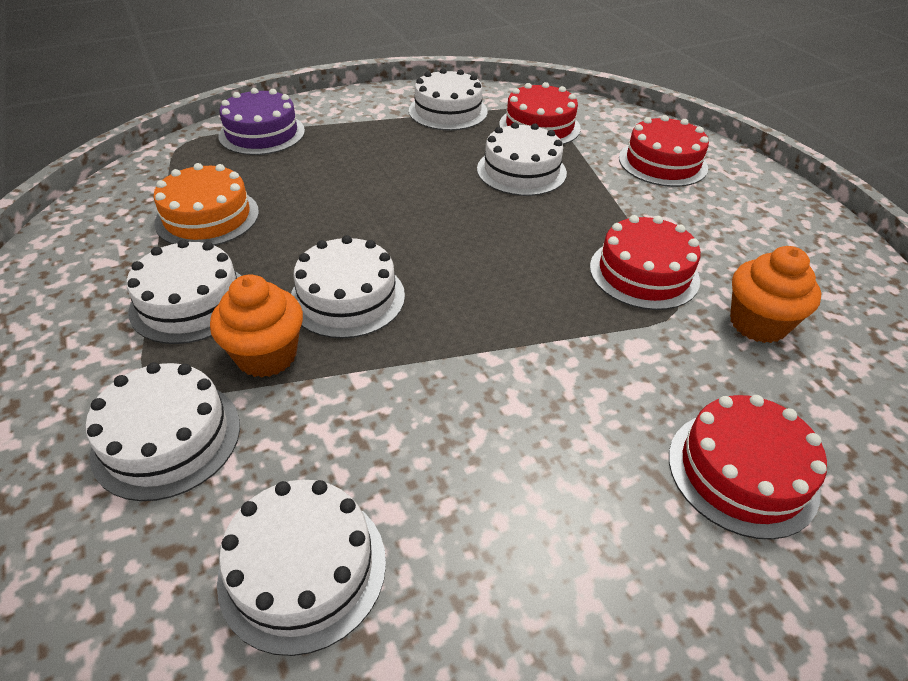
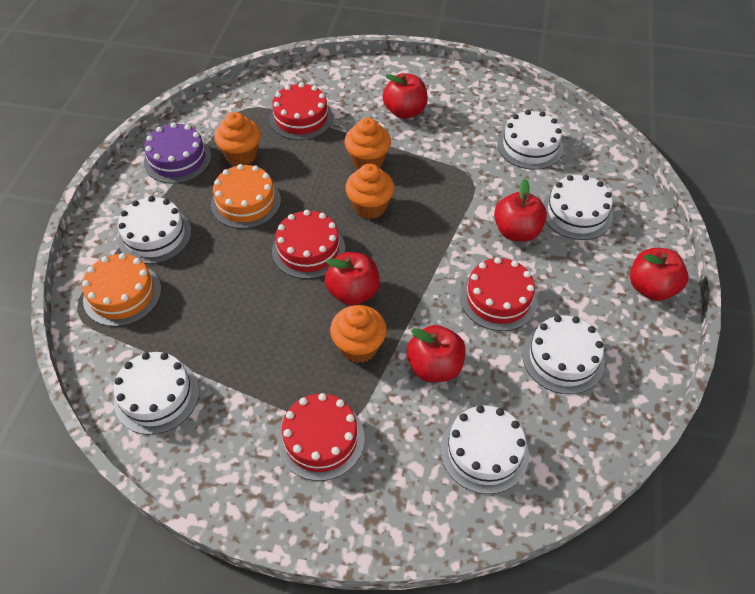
orange cake: 1 -> 2
orange cupcake: 2 -> 4
red apple: 0 -> 5

